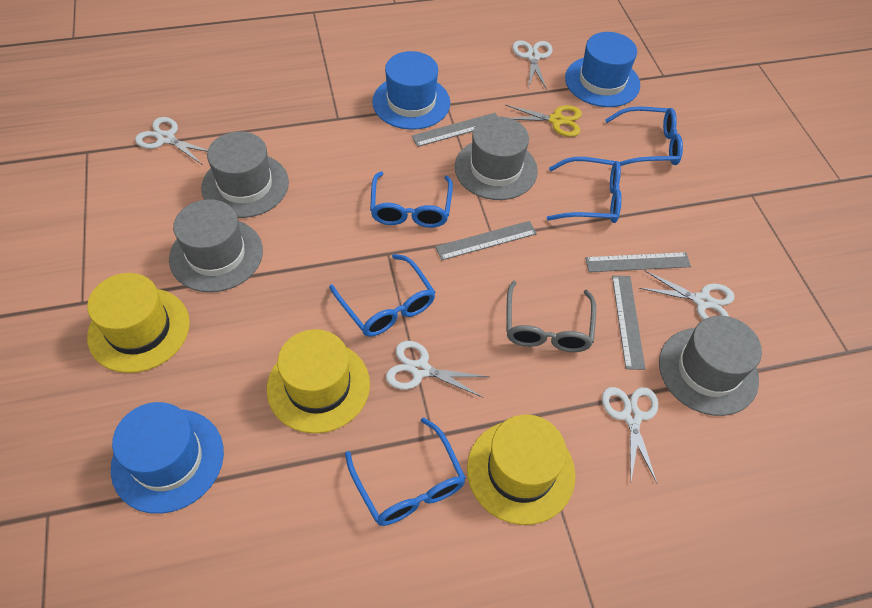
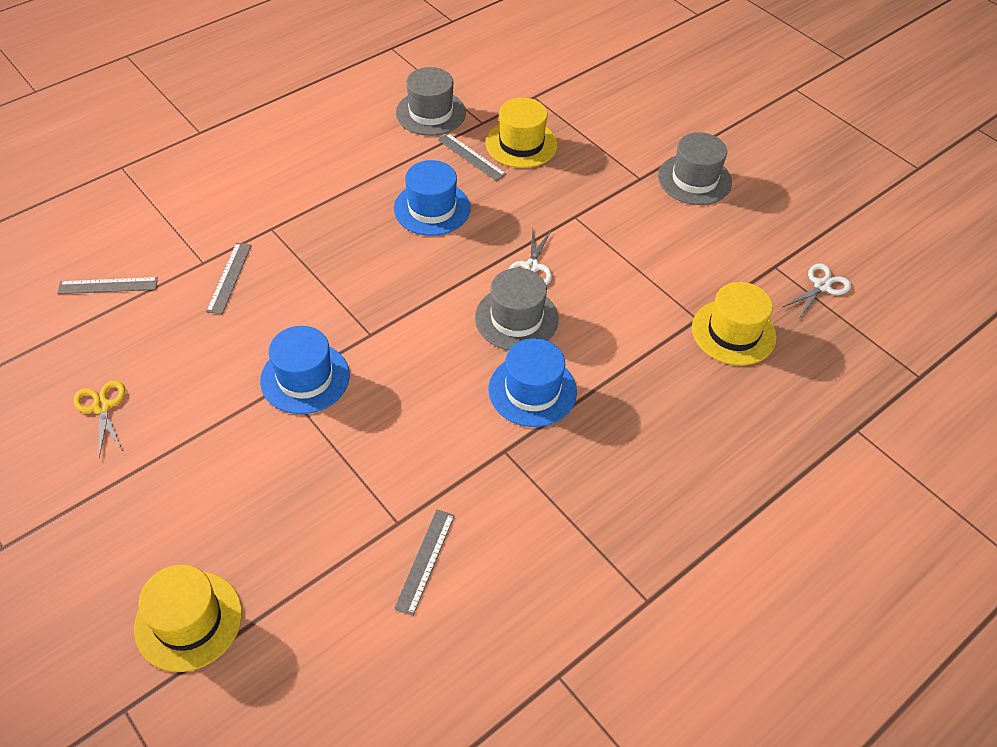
blue glasses: 5 -> 0
grey glasses: 1 -> 0
grey hat: 4 -> 3
white scissors: 5 -> 2

